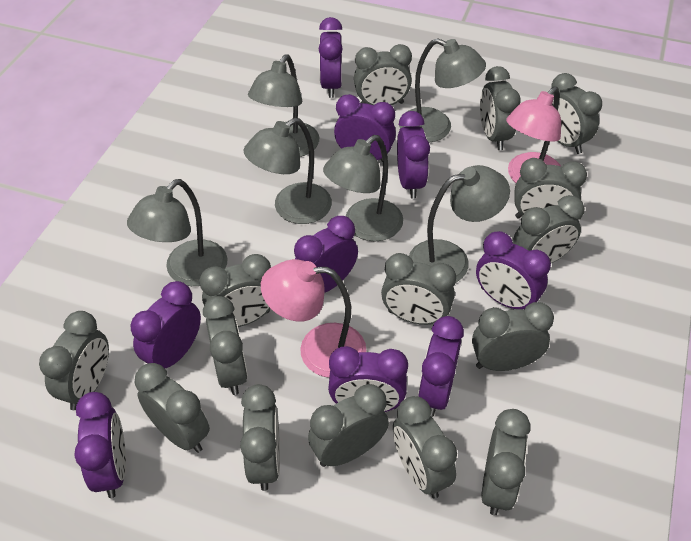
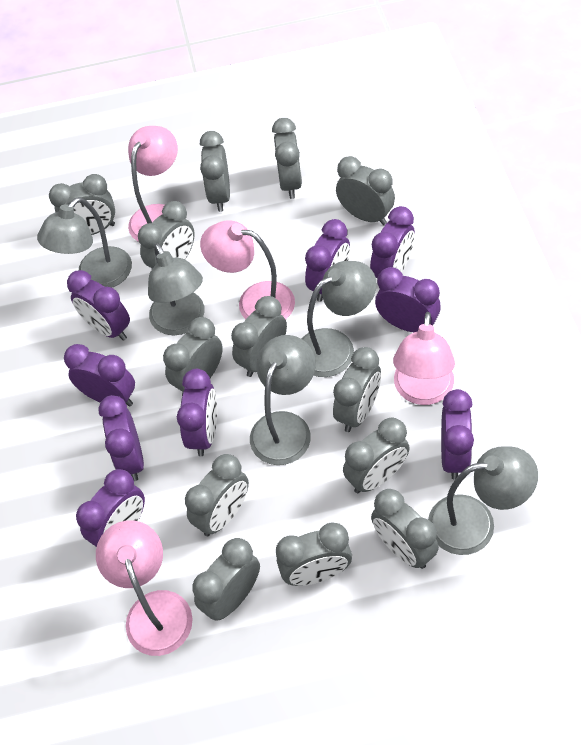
grey clock: 15 -> 13
grey lamp: 6 -> 5
pink lamp: 2 -> 4

